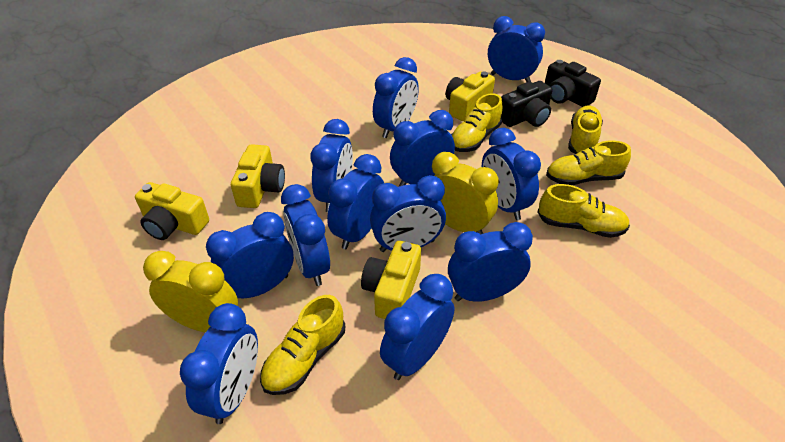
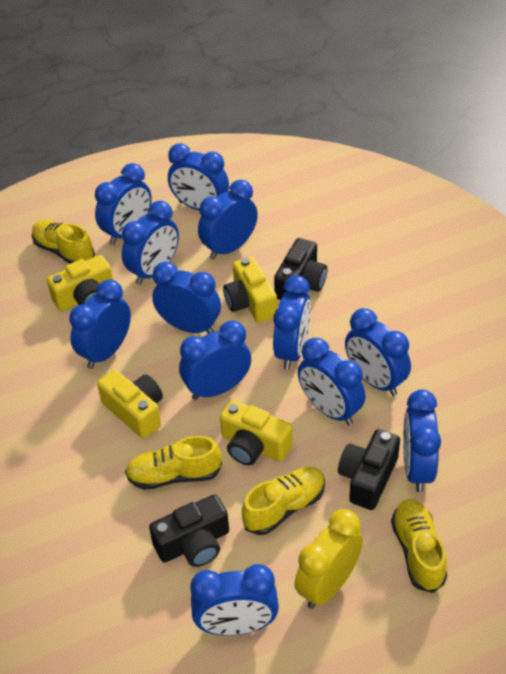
black camera: 2 -> 3
yellow clock: 2 -> 1
yellow shoe: 5 -> 4

